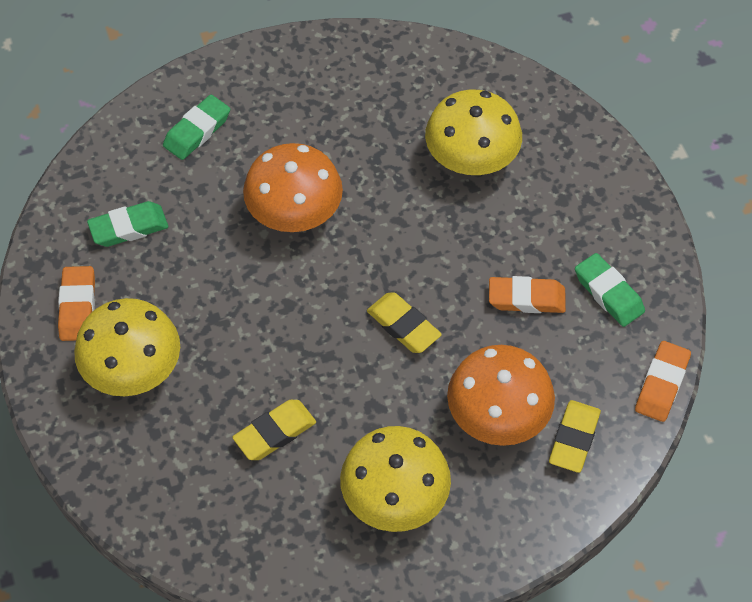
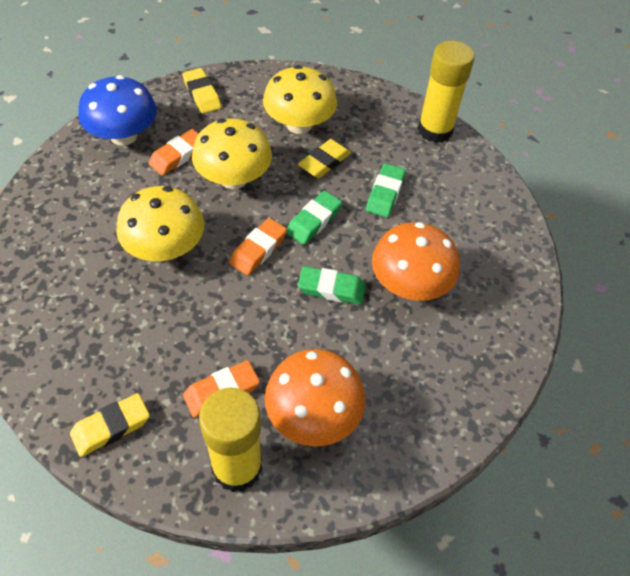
blue mushroom: 0 -> 1
yellow glue stick: 0 -> 2

